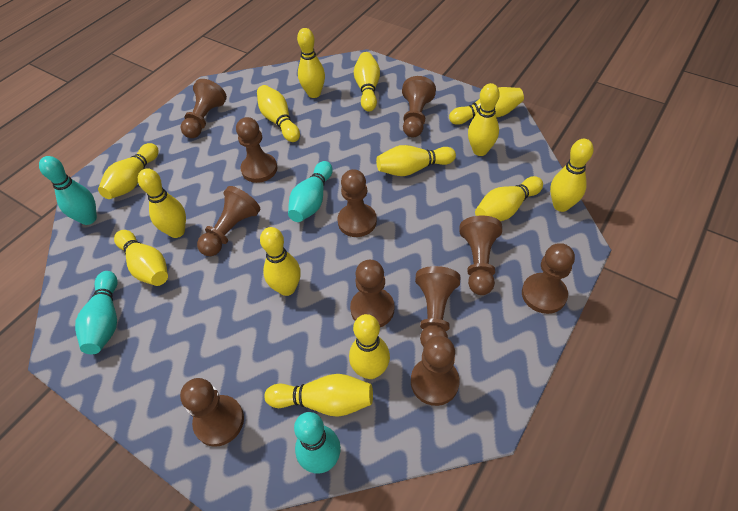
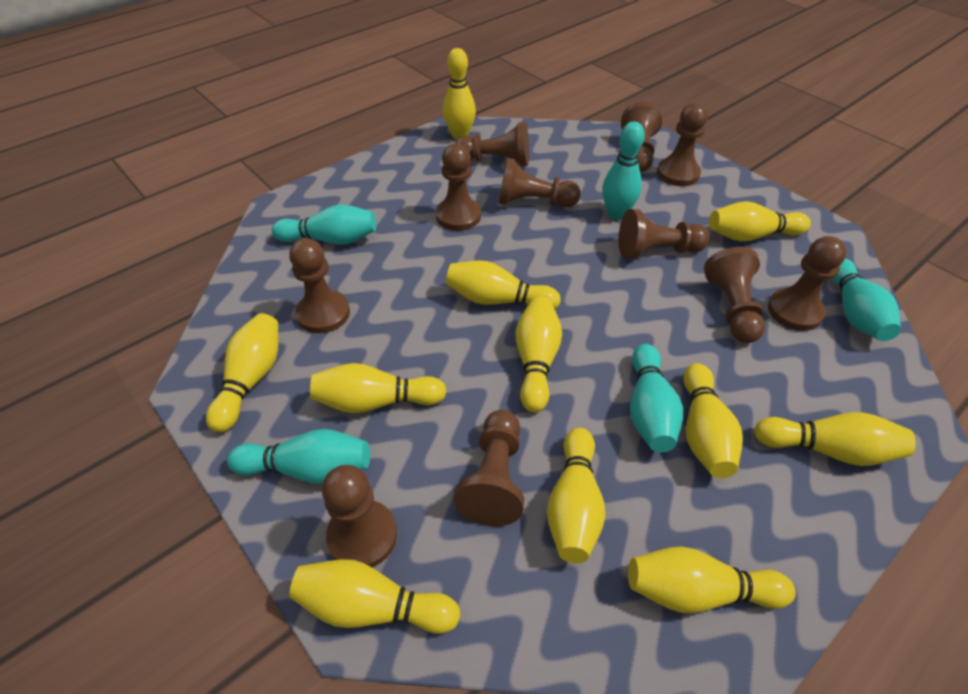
turquoise bowling pin: 4 -> 5
yellow bowling pin: 14 -> 11

